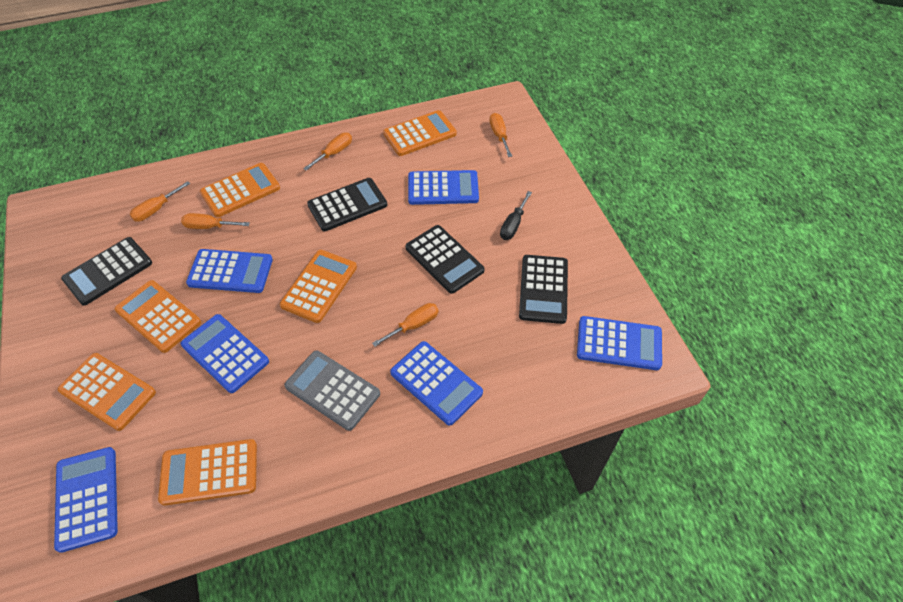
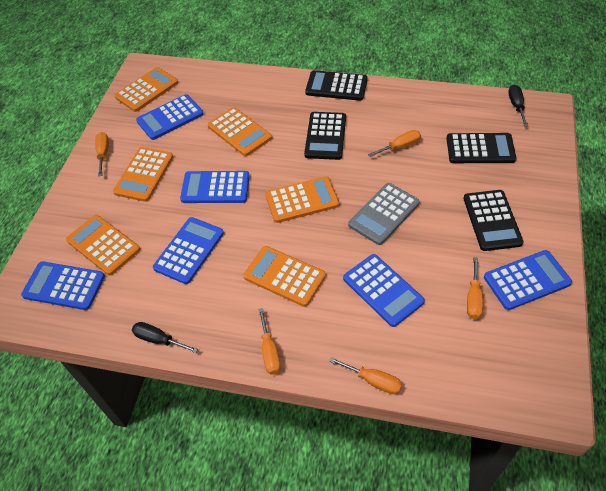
black screwdriver: 1 -> 2

